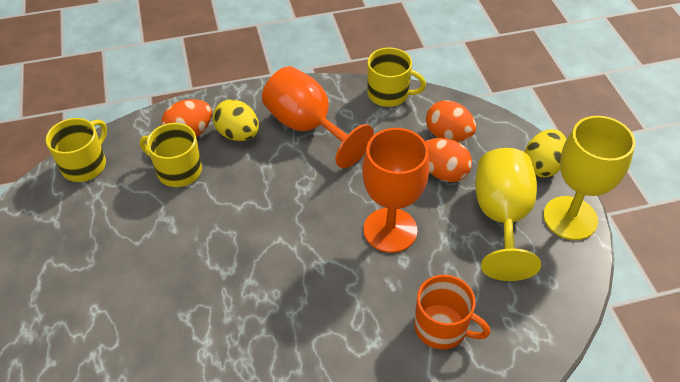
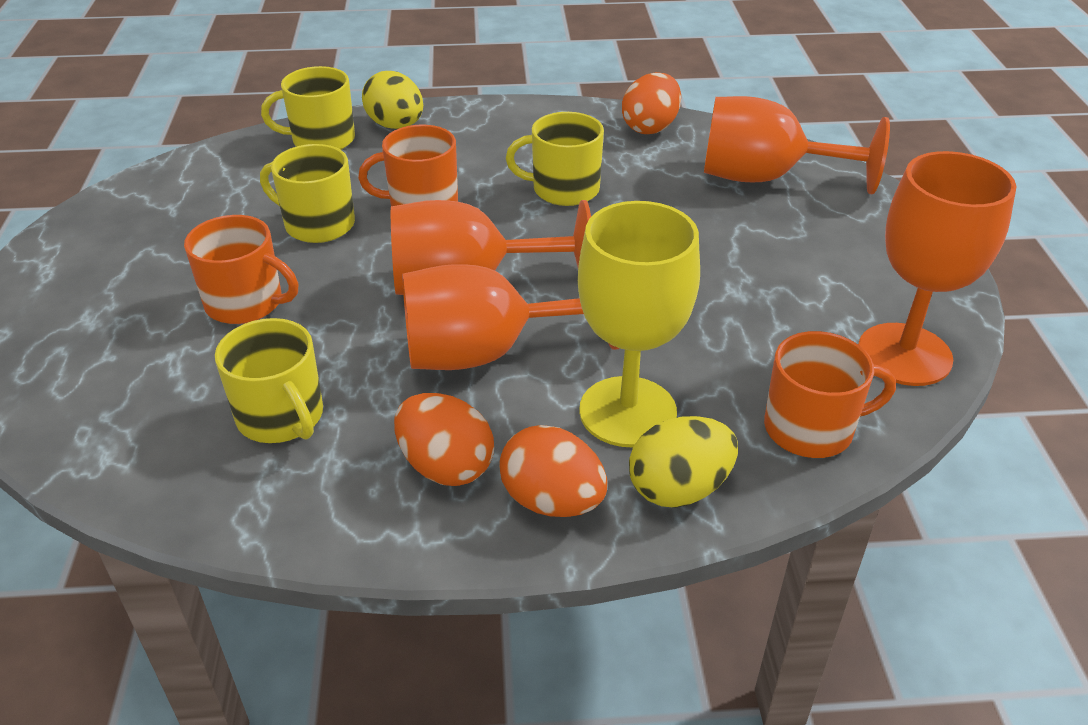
orange goblet: 2 -> 4
orange mug: 1 -> 3
yellow goblet: 2 -> 1
yellow mug: 3 -> 4

